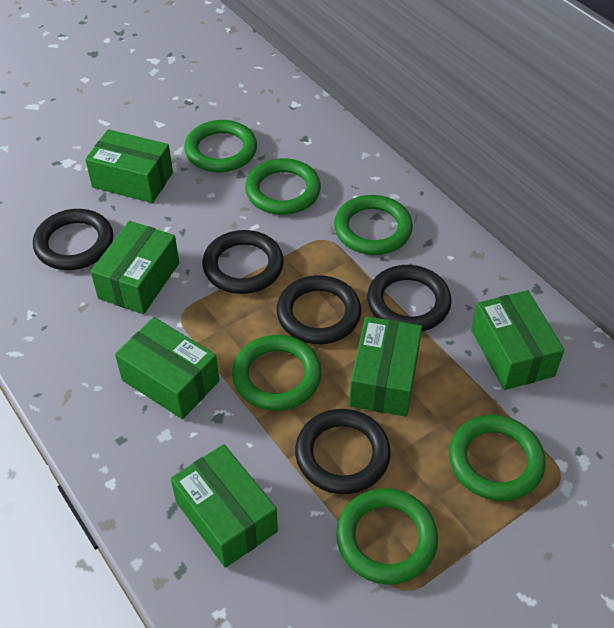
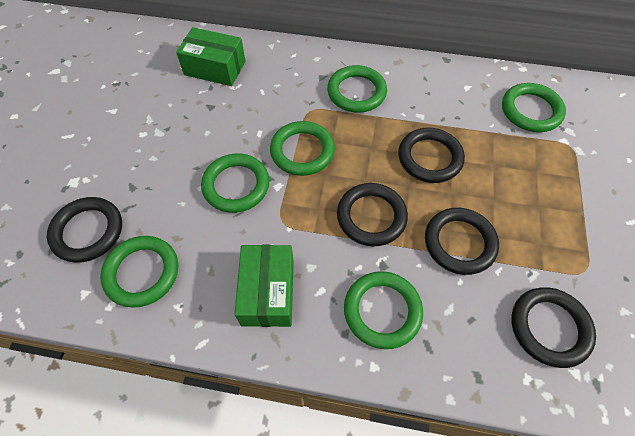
green box: 6 -> 2

